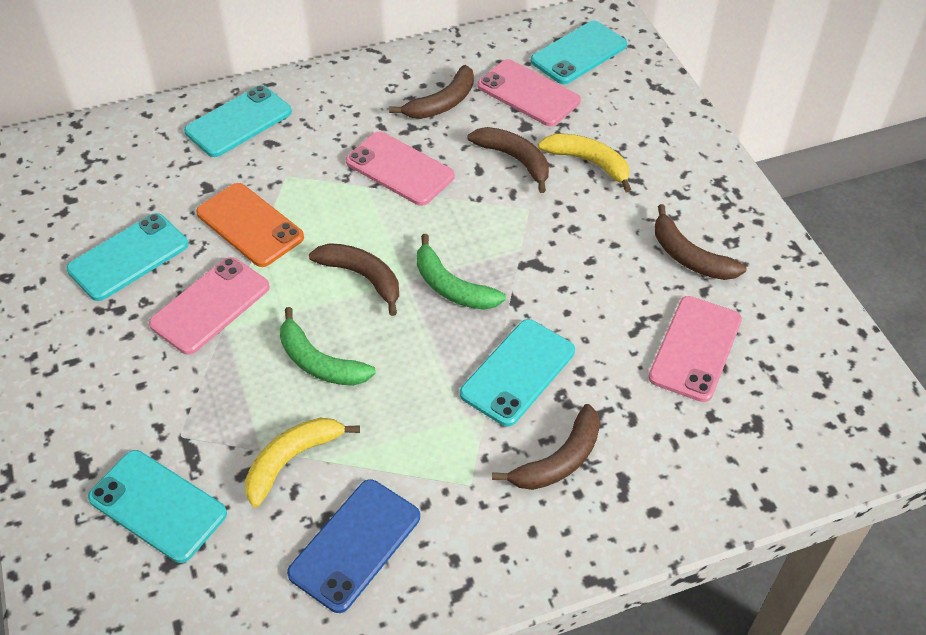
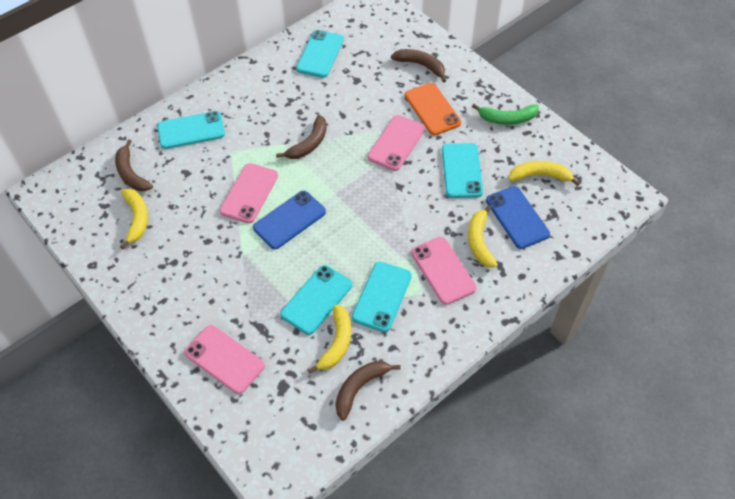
blue phone: 1 -> 2
brown banana: 5 -> 4
green banana: 2 -> 1
yellow banana: 2 -> 4

